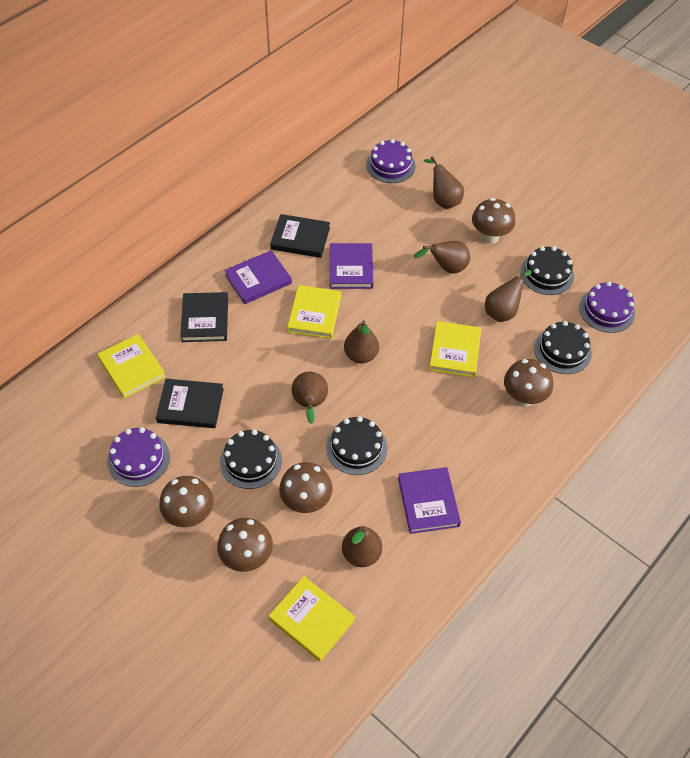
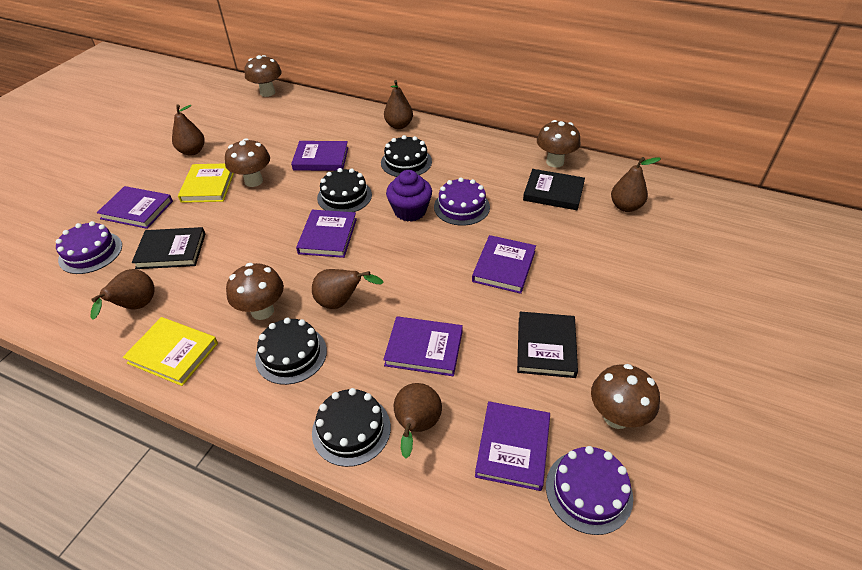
purple book: 3 -> 6
purple cupcake: 0 -> 1
yellow book: 4 -> 2

